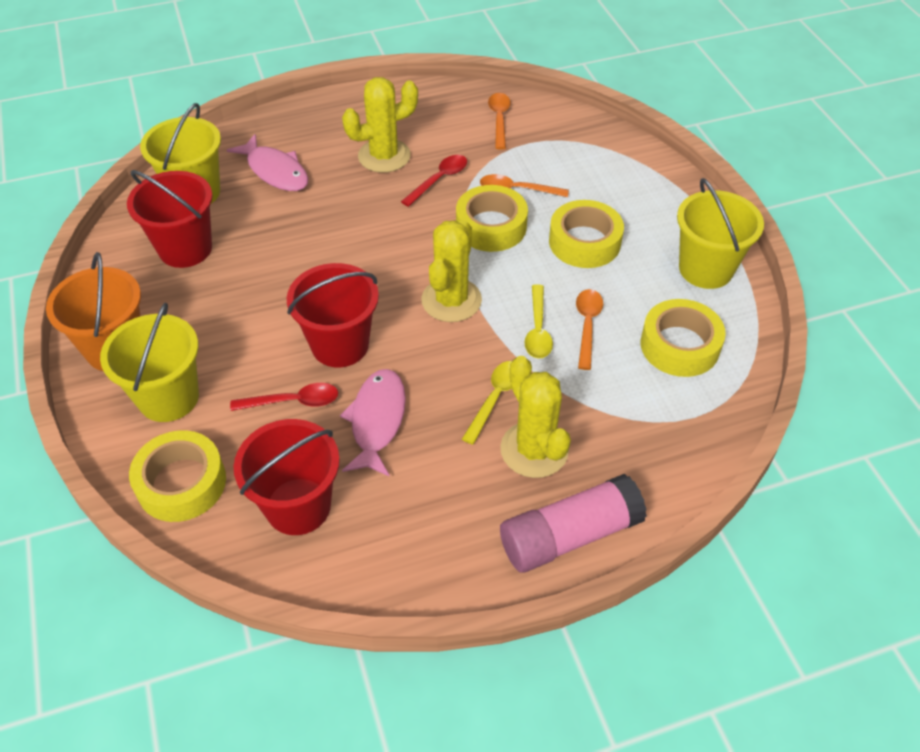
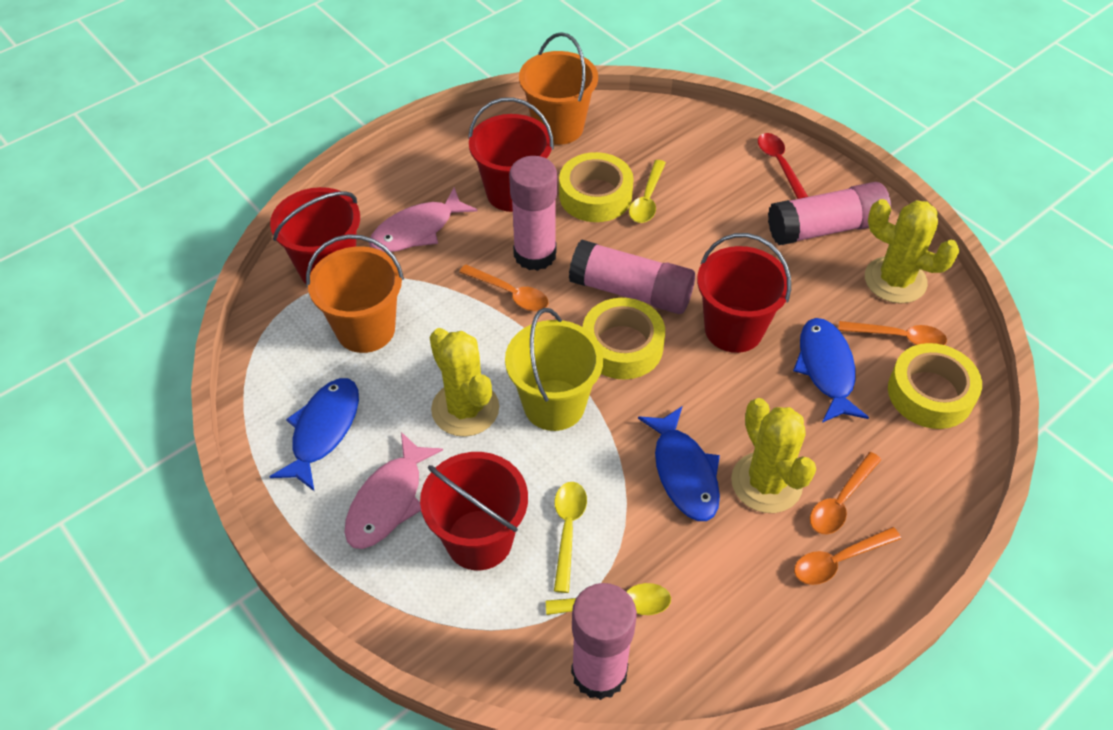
blue fish: 0 -> 3
orange bucket: 1 -> 2
orange spoon: 3 -> 4
pink glue stick: 1 -> 4
red bucket: 3 -> 4
red spoon: 2 -> 1
yellow bucket: 3 -> 1
yellow spoon: 2 -> 3
yellow tape: 4 -> 3

